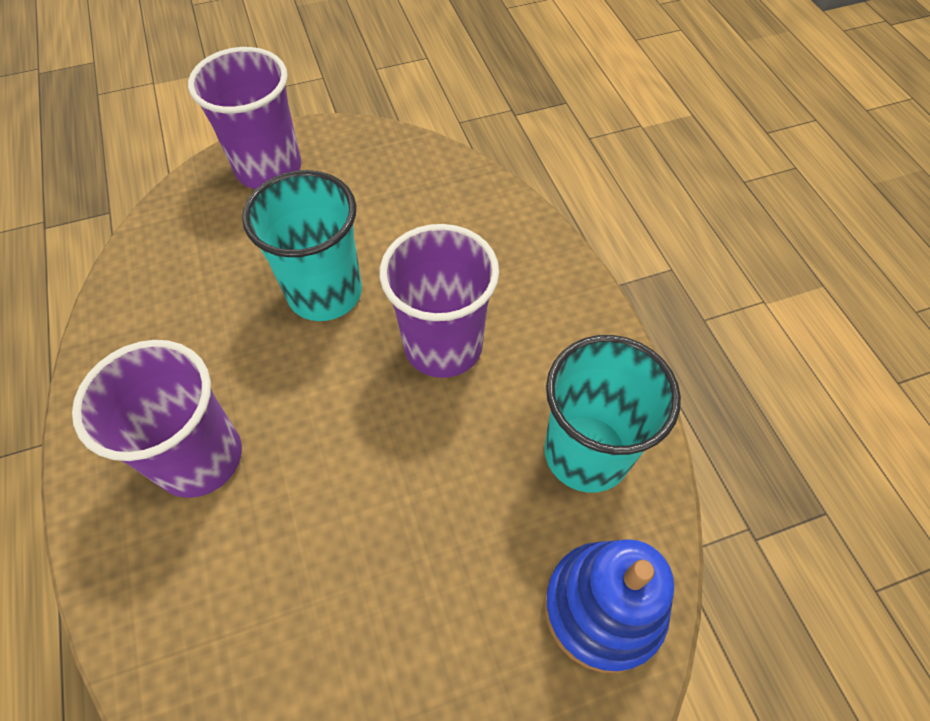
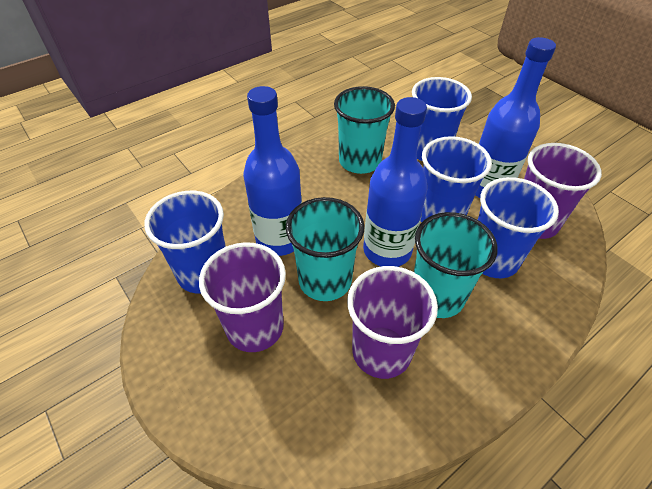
blue bottle: 0 -> 3
blue cup: 0 -> 4
blue stacking toy: 1 -> 0
turquoise cup: 2 -> 3

